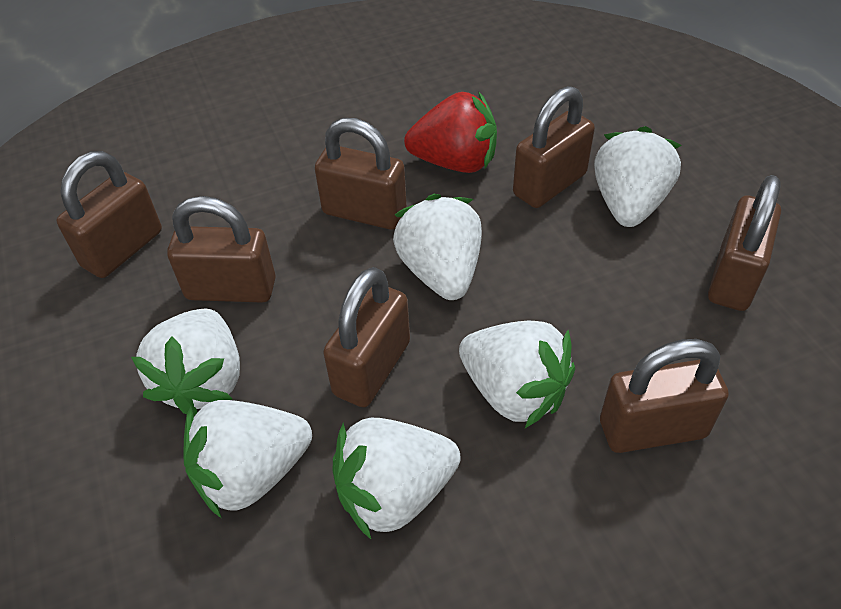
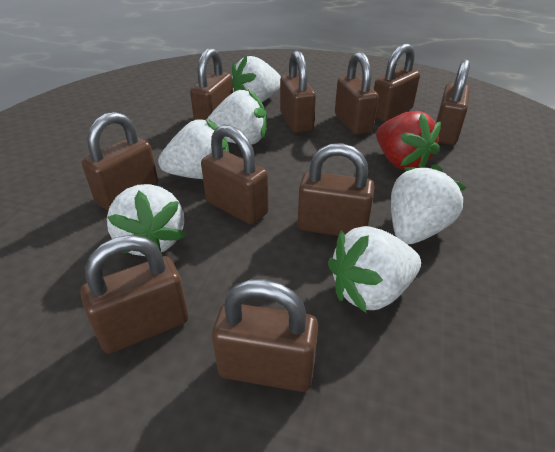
brown padlock: 7 -> 10

